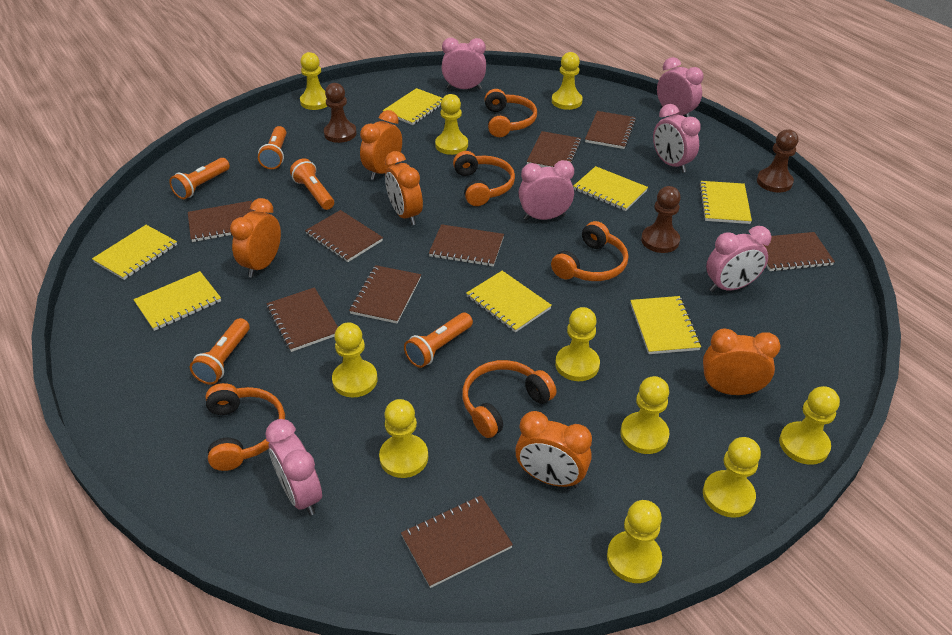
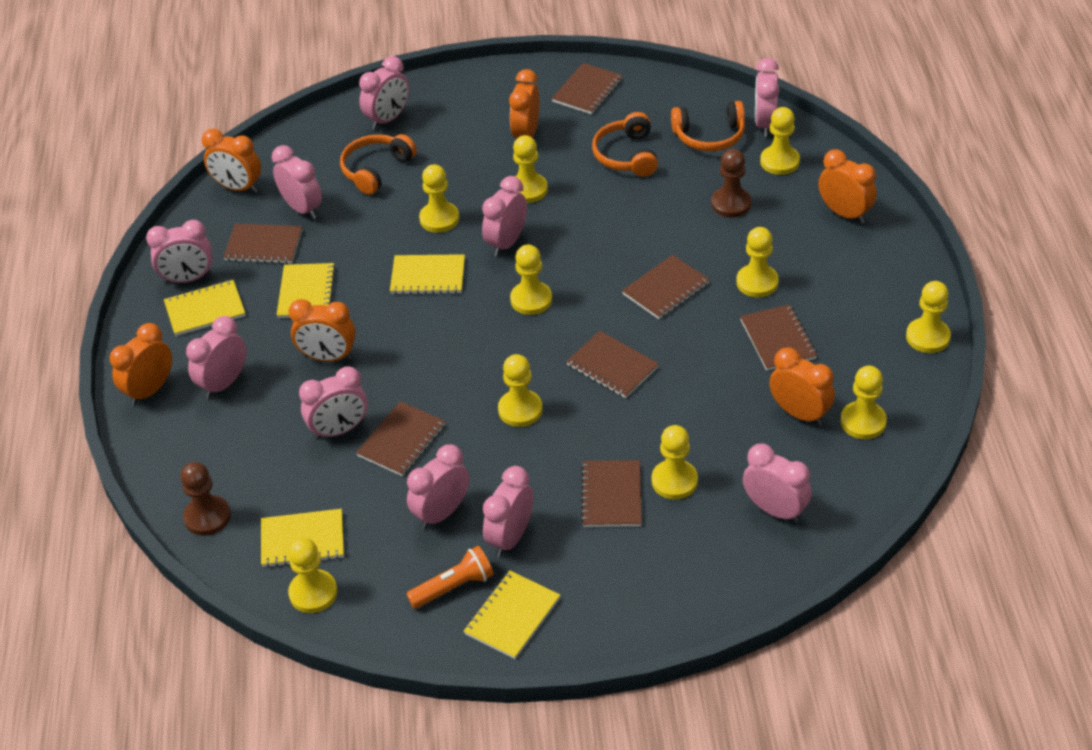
brown notebook: 9 -> 7
brown pawn: 3 -> 2
orange clock: 5 -> 6
orange flashlight: 5 -> 1
orange headphones: 5 -> 3
pink clock: 6 -> 10
yellow notebook: 7 -> 5

